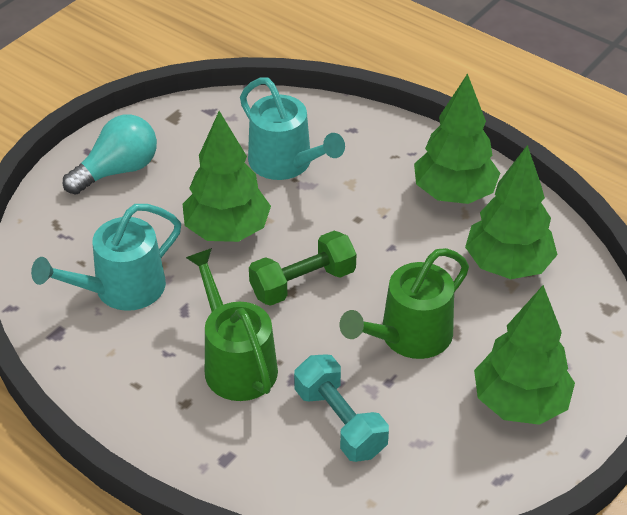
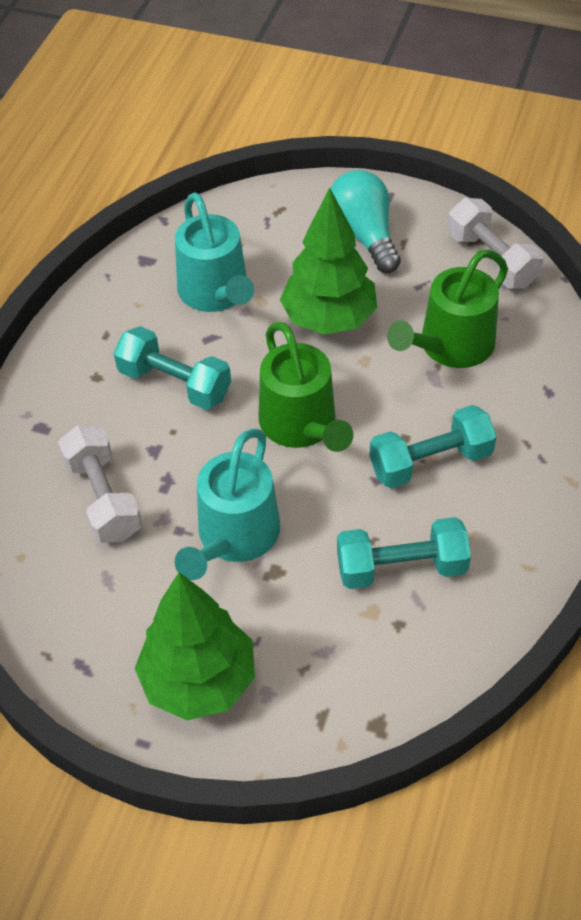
green dumbbell: 1 -> 0
green tree: 4 -> 2
turquoise dumbbell: 1 -> 3
white dumbbell: 0 -> 2

